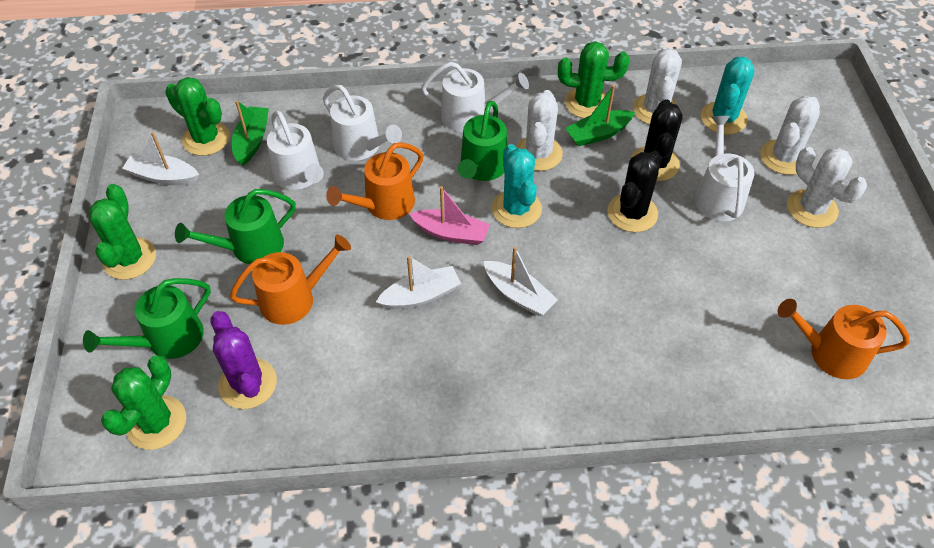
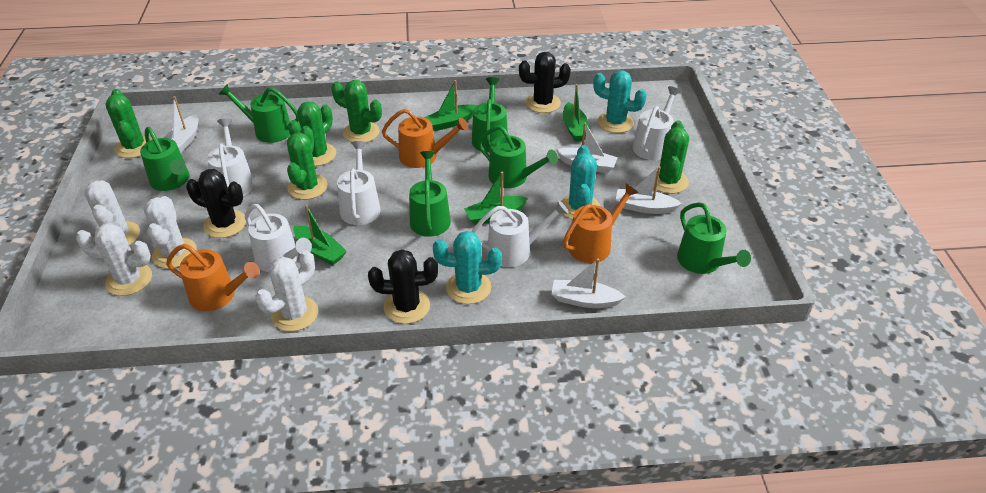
black cactus: 2 -> 3
green boat: 2 -> 4
green cactus: 4 -> 5
green watering can: 3 -> 6
pink boat: 1 -> 0
purple cactus: 1 -> 0
turquoise cactus: 2 -> 3
white boat: 3 -> 4
white watering can: 4 -> 5

